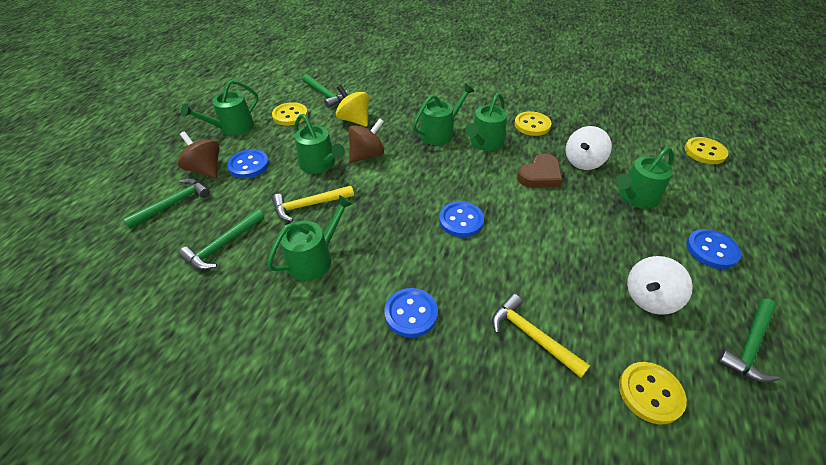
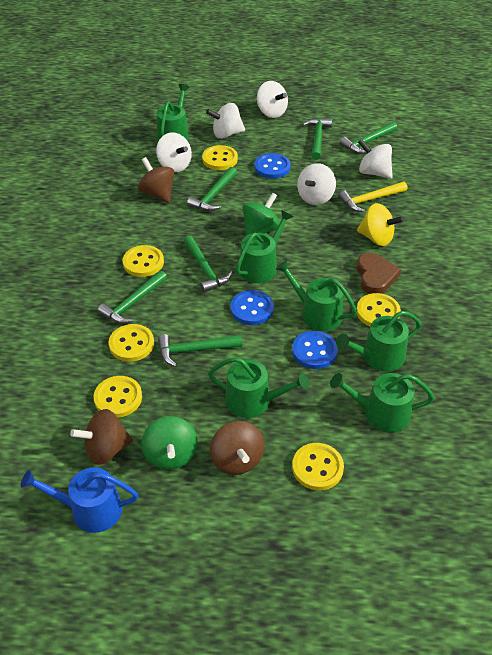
blue button: 4 -> 3
blue watering can: 0 -> 1
brown spinning top: 2 -> 3
green hammer: 4 -> 6
green spinning top: 0 -> 2
white spinning top: 2 -> 5
yellow button: 4 -> 6
yellow hammer: 2 -> 1

